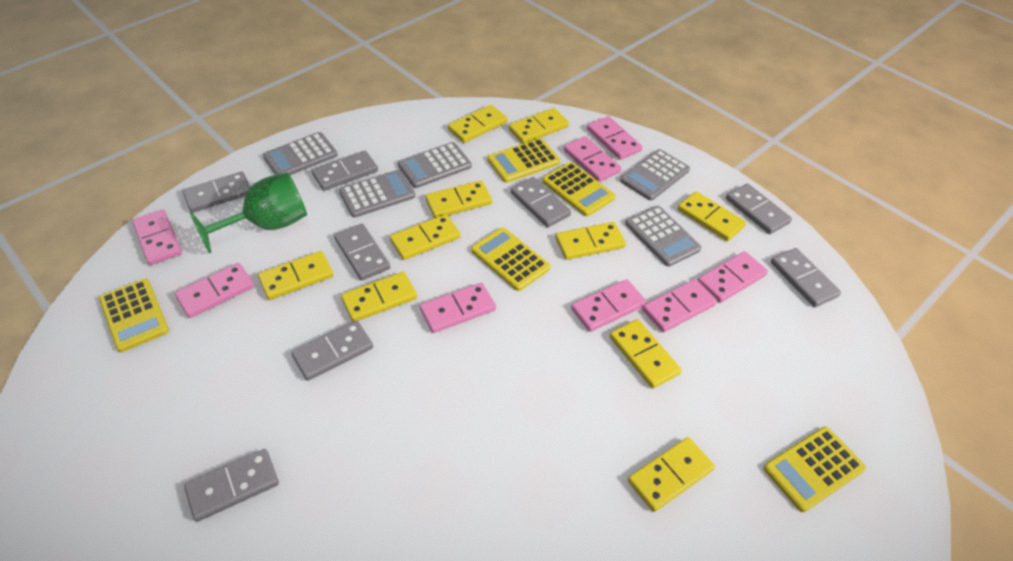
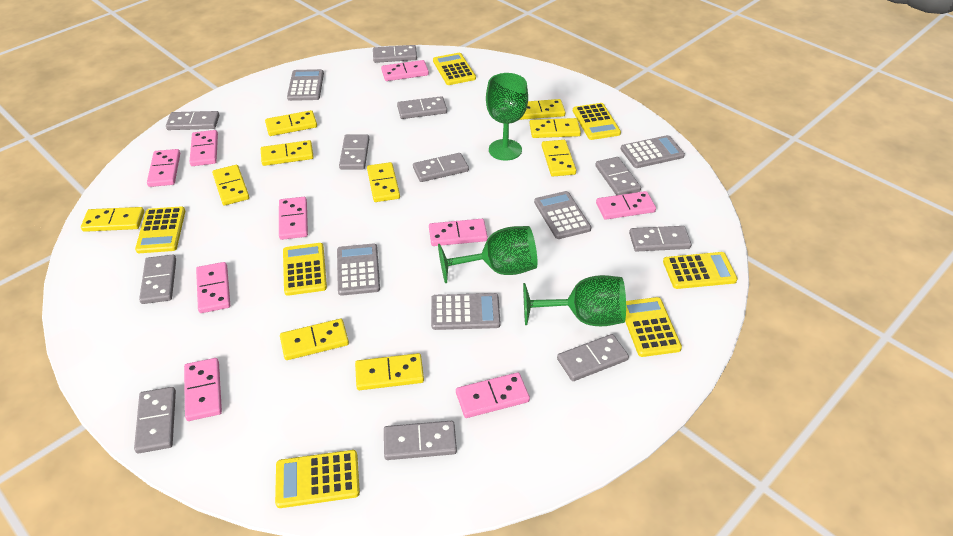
green goblet: 1 -> 3
grey domino: 8 -> 11
pink domino: 8 -> 9
yellow calculator: 5 -> 7

